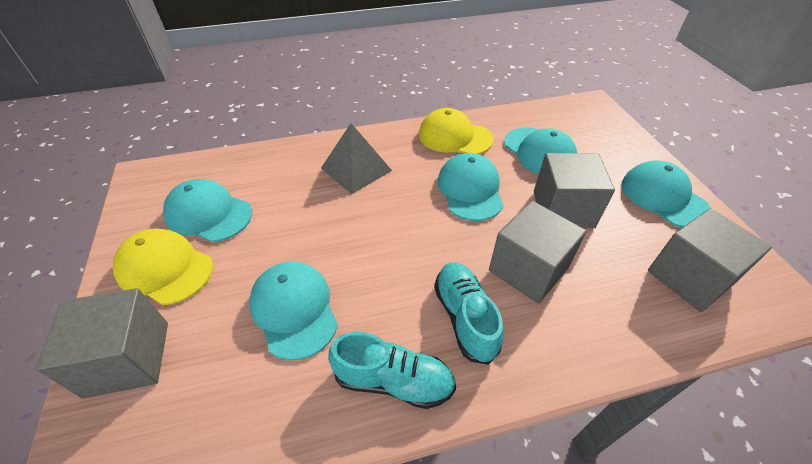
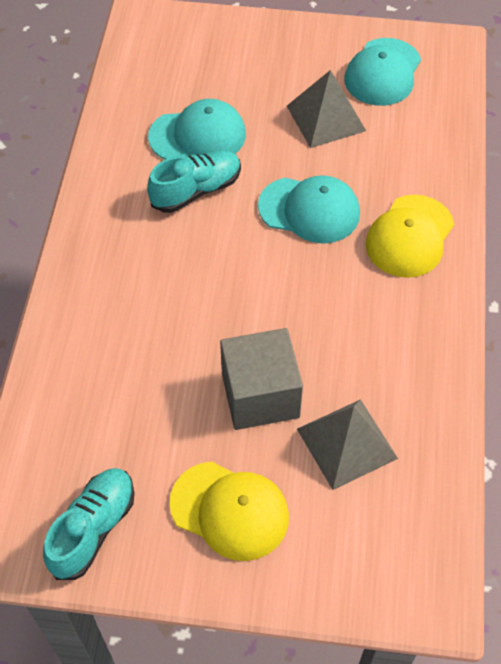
grey cube: 4 -> 1
grey pyramid: 1 -> 2
turquoise cap: 5 -> 3

